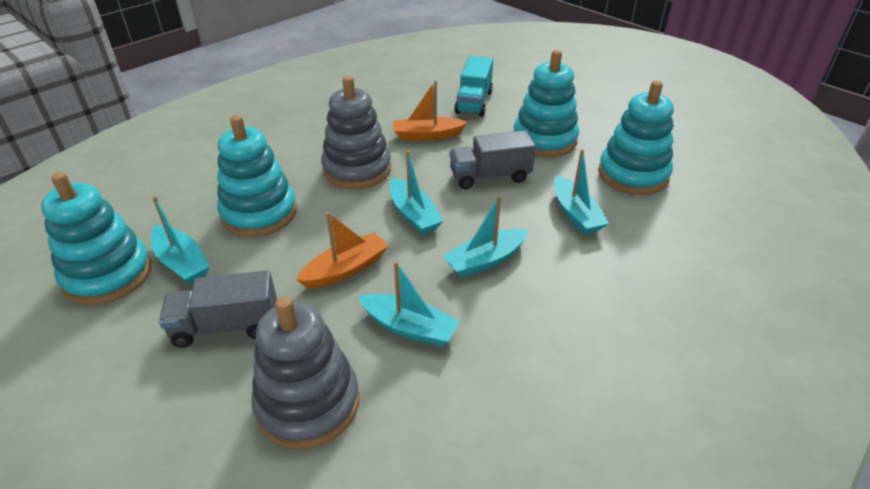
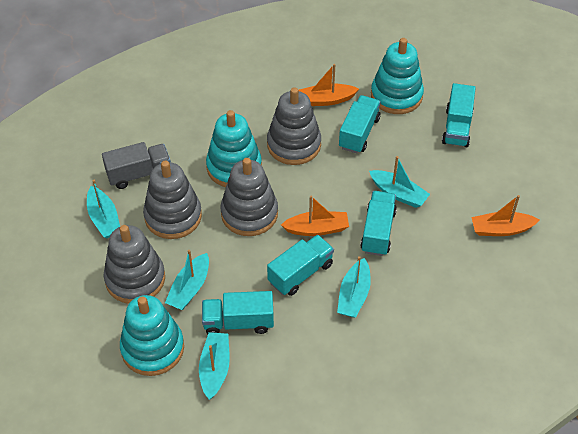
grey stacking toy: 2 -> 4
grey truck: 2 -> 1
orange boat: 2 -> 3
turquoise stacking toy: 4 -> 3
turquoise truck: 1 -> 5

